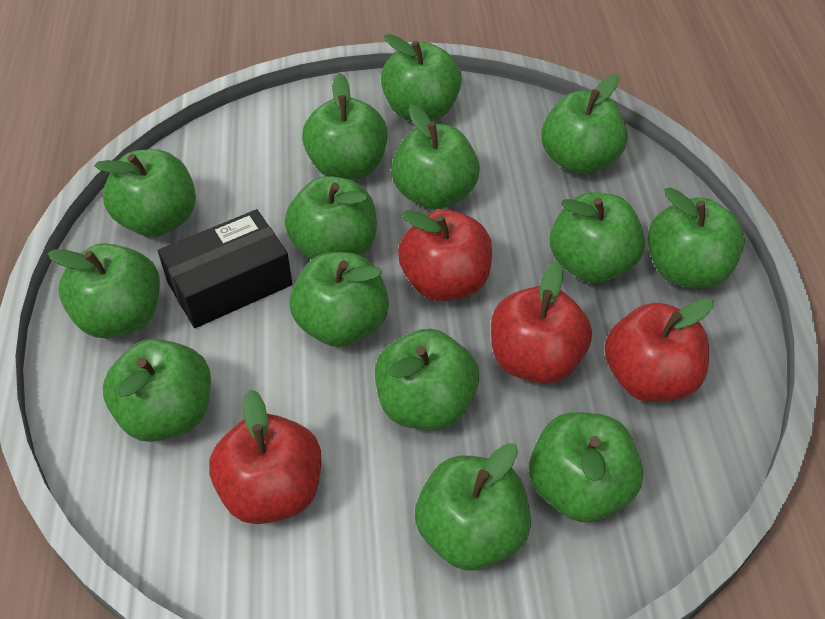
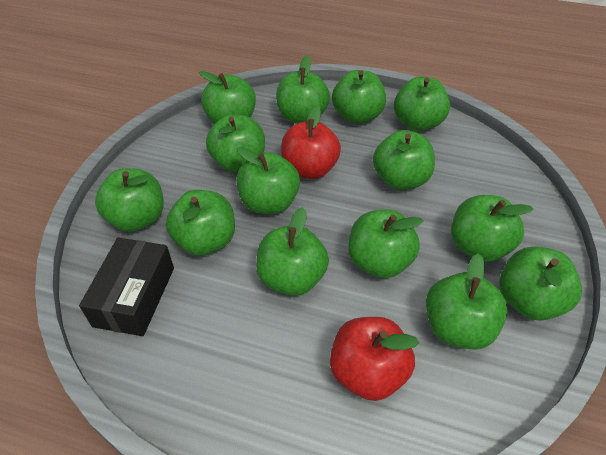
red apple: 4 -> 2

